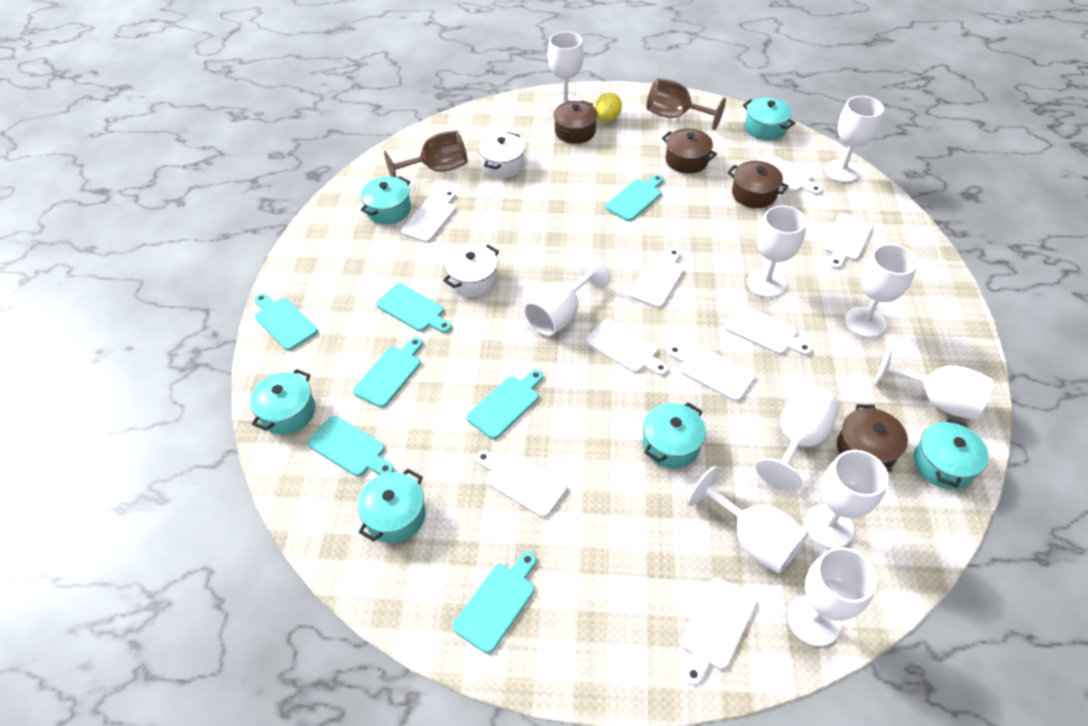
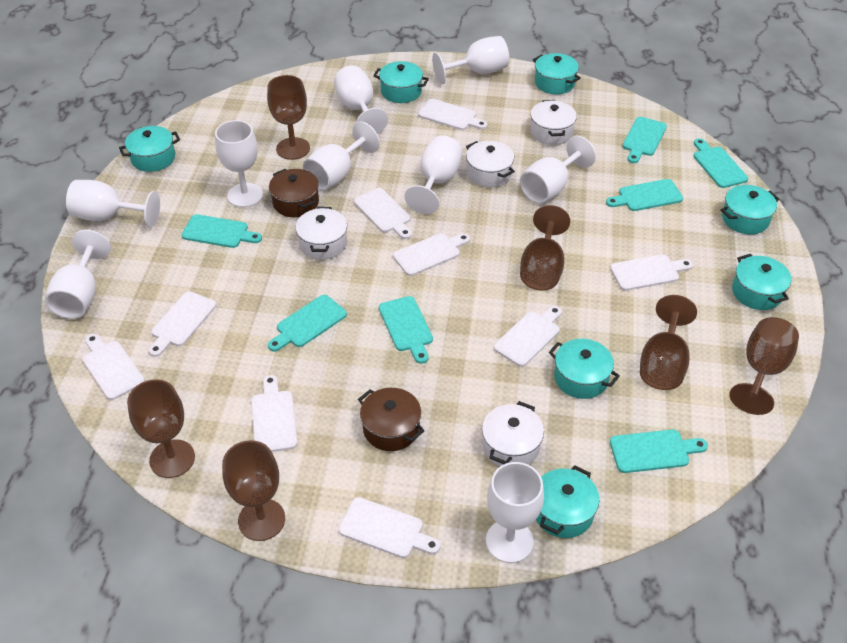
brown goblet: 2 -> 6
brown pot: 4 -> 2
turquoise pot: 6 -> 7
white goblet: 10 -> 9
white pot: 2 -> 4
yellow lemon: 1 -> 0

